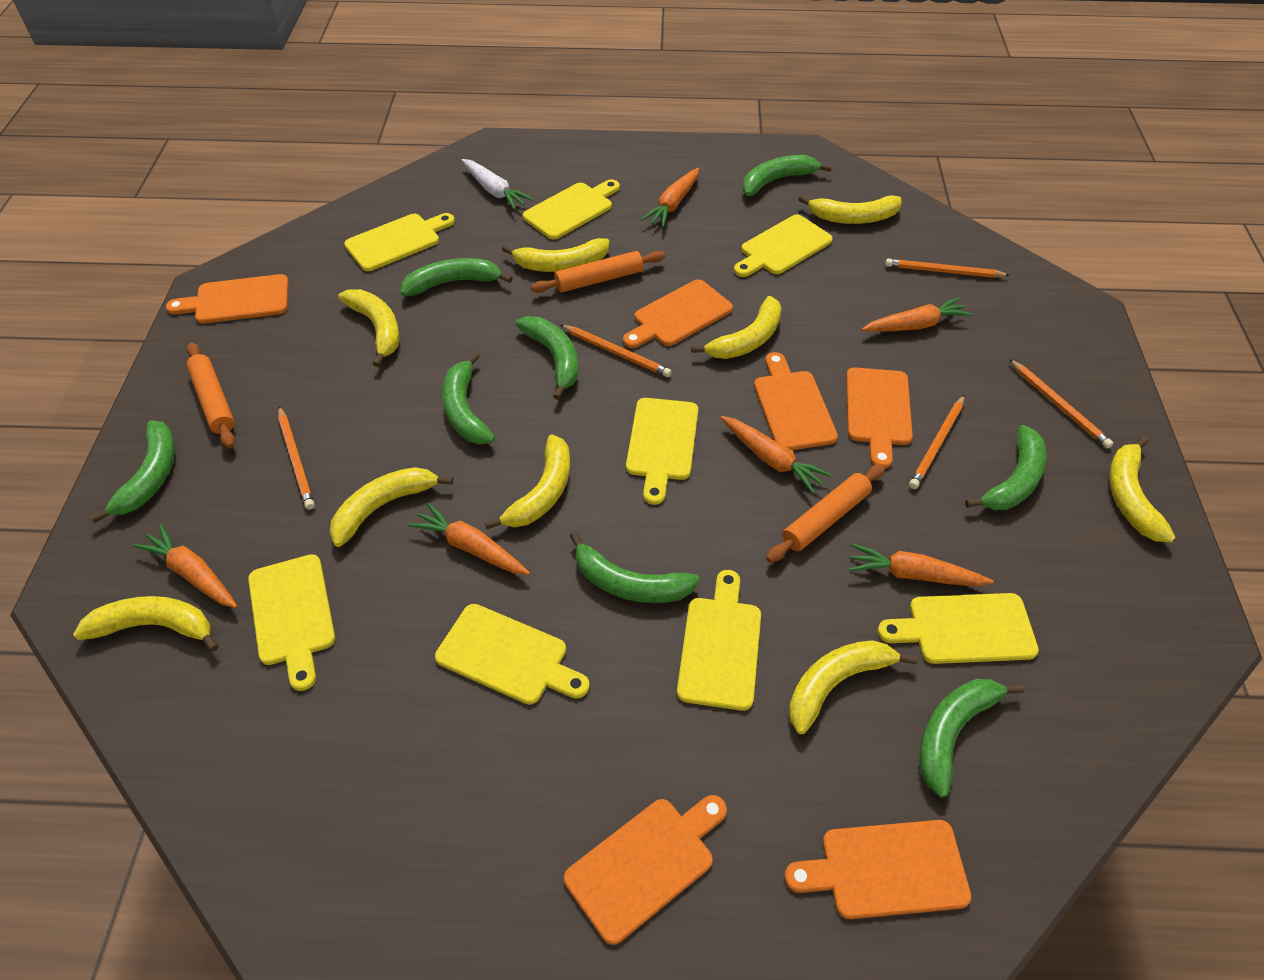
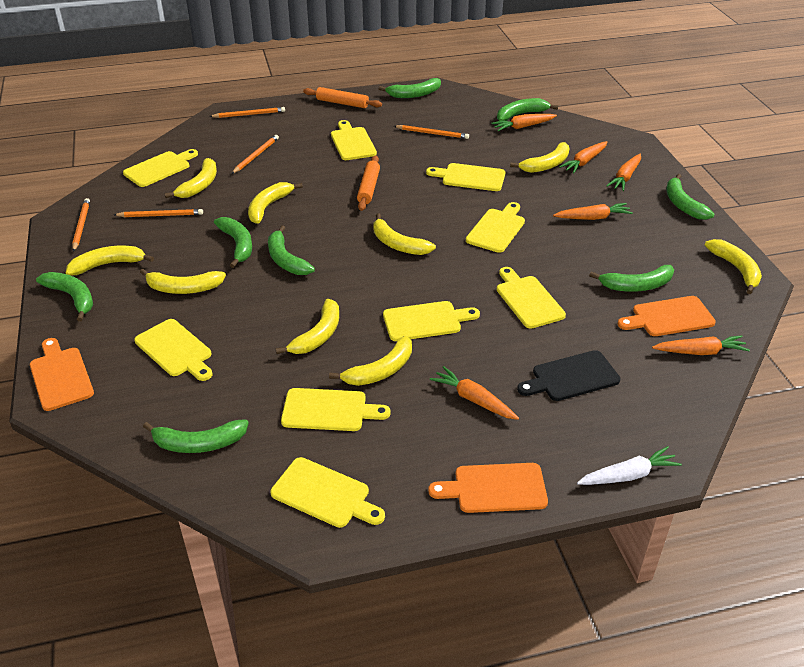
black cutting board: 0 -> 1
orange cutting board: 6 -> 3
orange rolling pin: 3 -> 2
yellow cutting board: 8 -> 9

